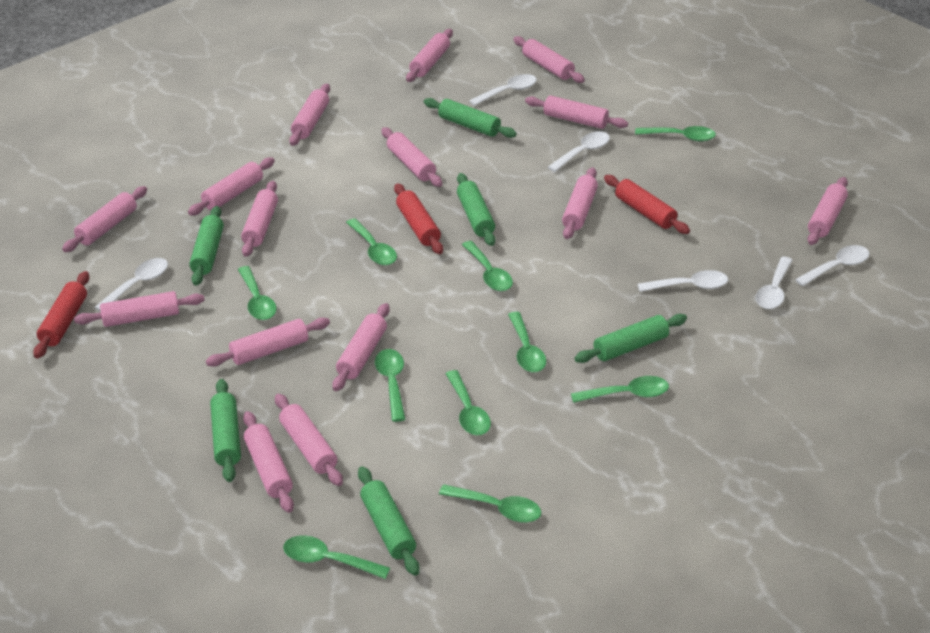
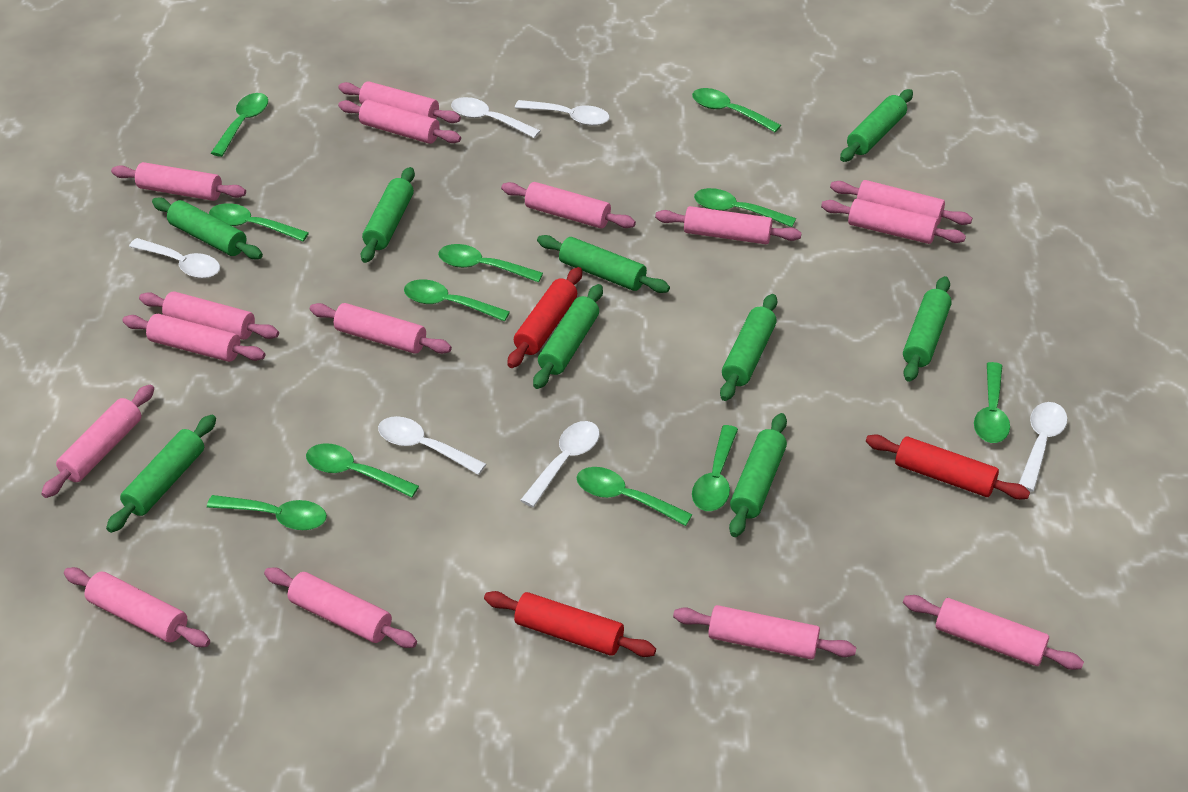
green rolling pin: 6 -> 9
green spoon: 10 -> 11

